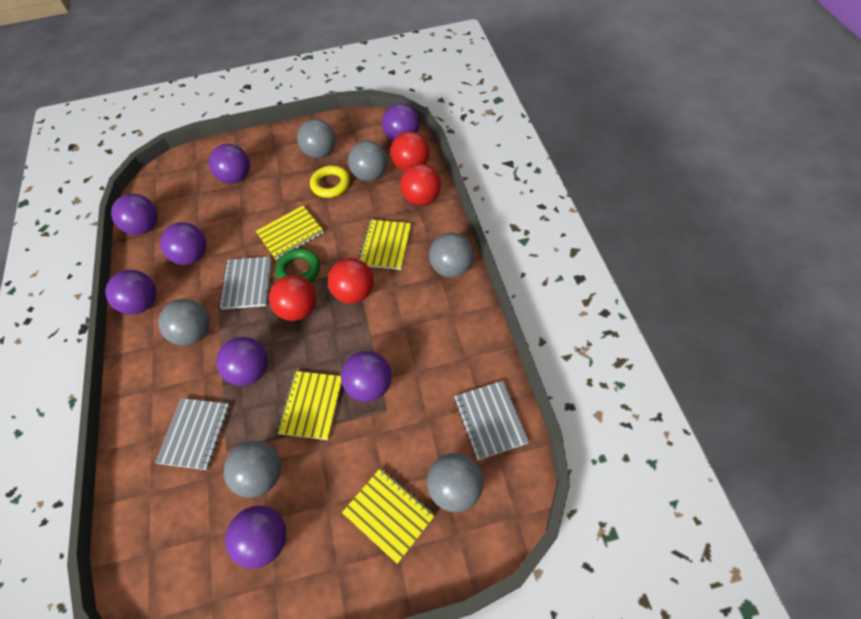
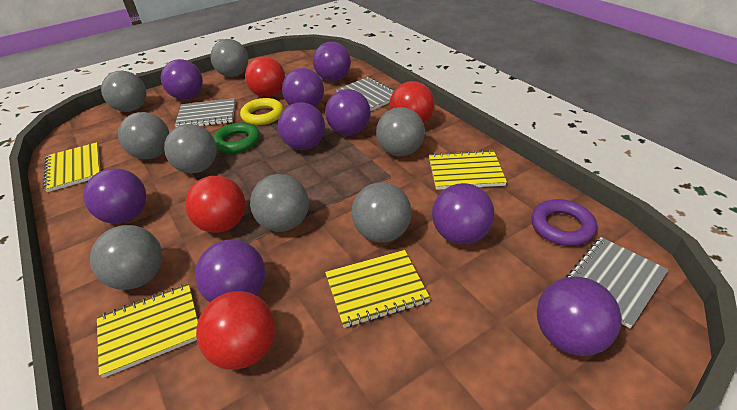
grey ball: 6 -> 8
purple ball: 8 -> 9
purple ring: 0 -> 1

